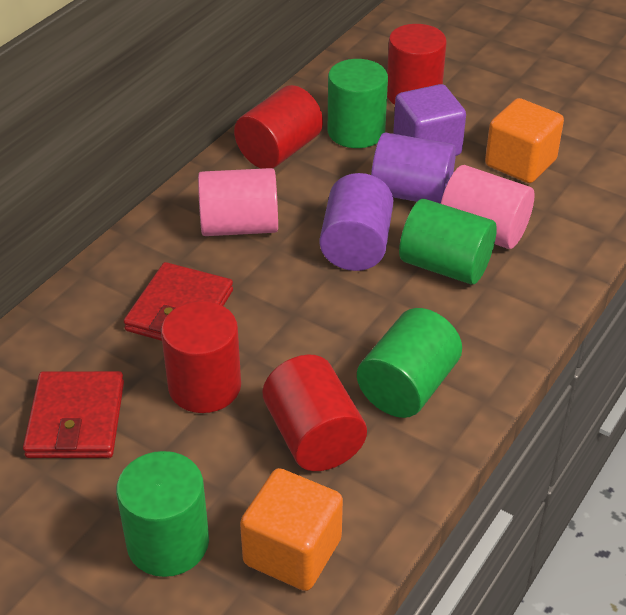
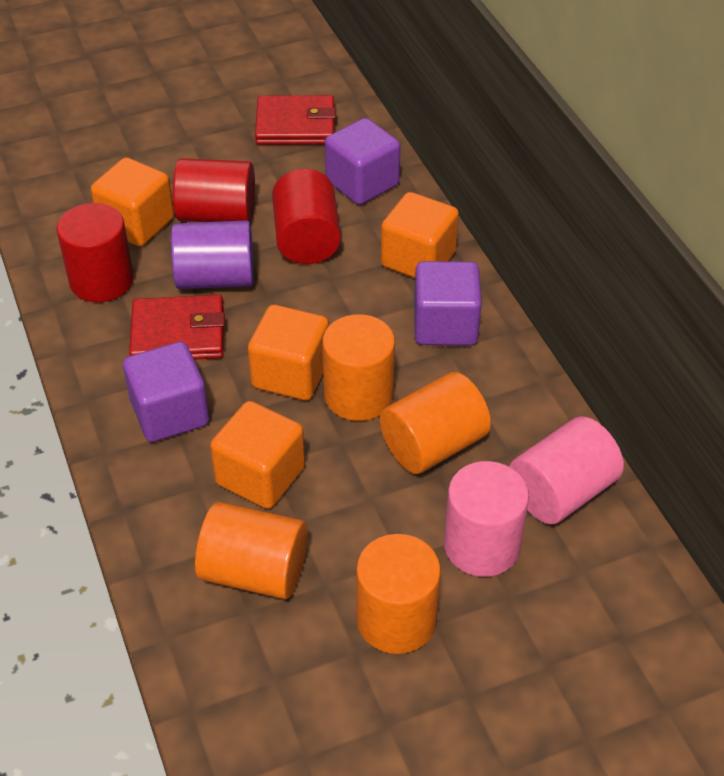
green cylinder: 4 -> 0
orange cube: 2 -> 4
orange cylinder: 0 -> 4
purple cube: 1 -> 3
purple cylinder: 2 -> 1
red cylinder: 4 -> 3

